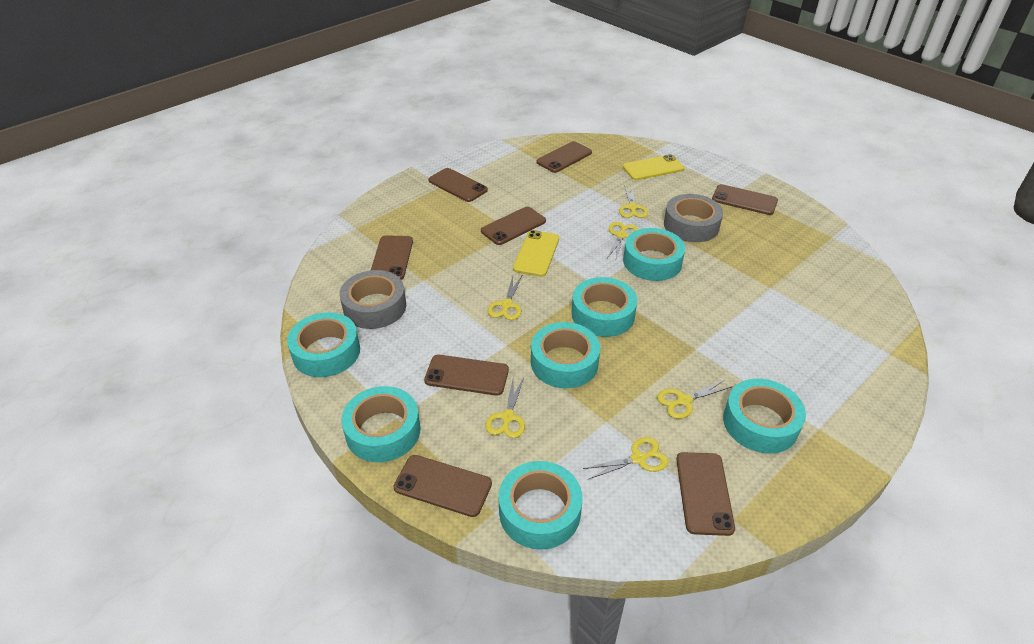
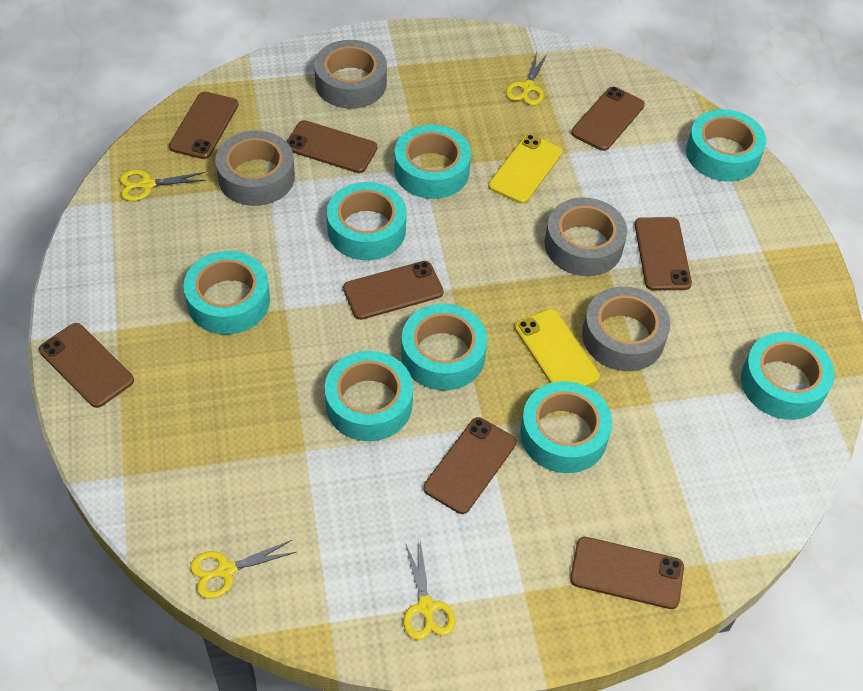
grey tape: 2 -> 4
turquoise tape: 7 -> 8
yellow scissors: 6 -> 4

